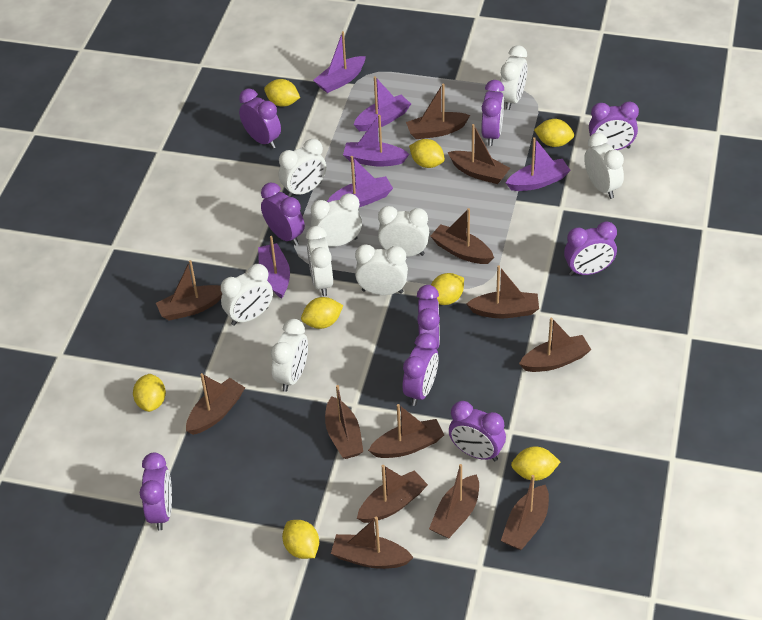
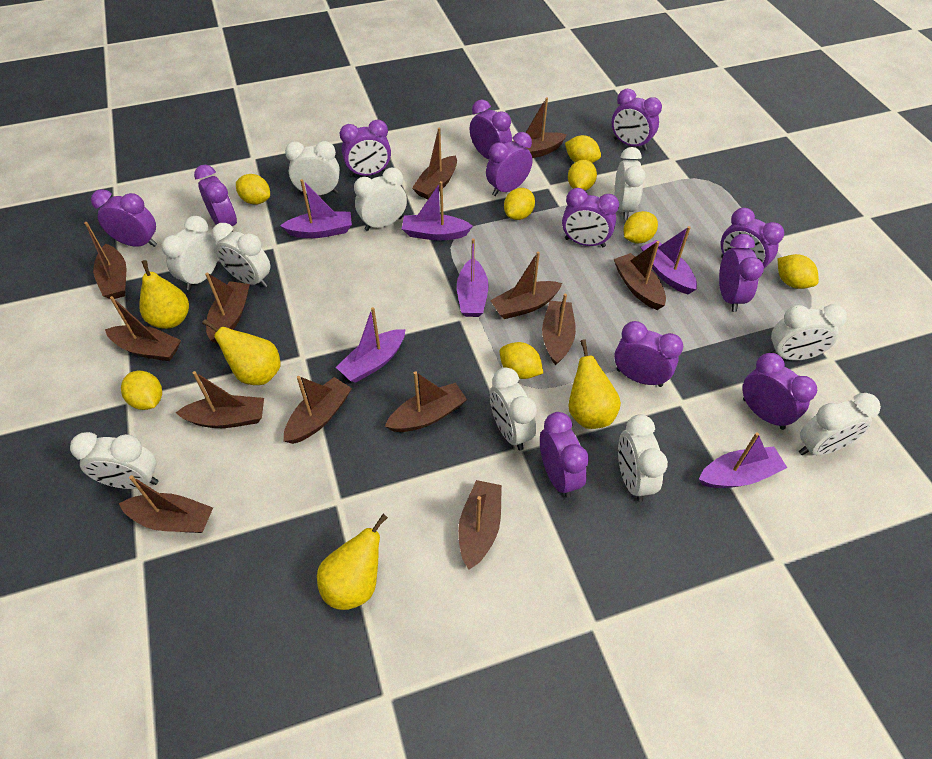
purple clock: 9 -> 12
white clock: 9 -> 10
yellow pear: 0 -> 4

